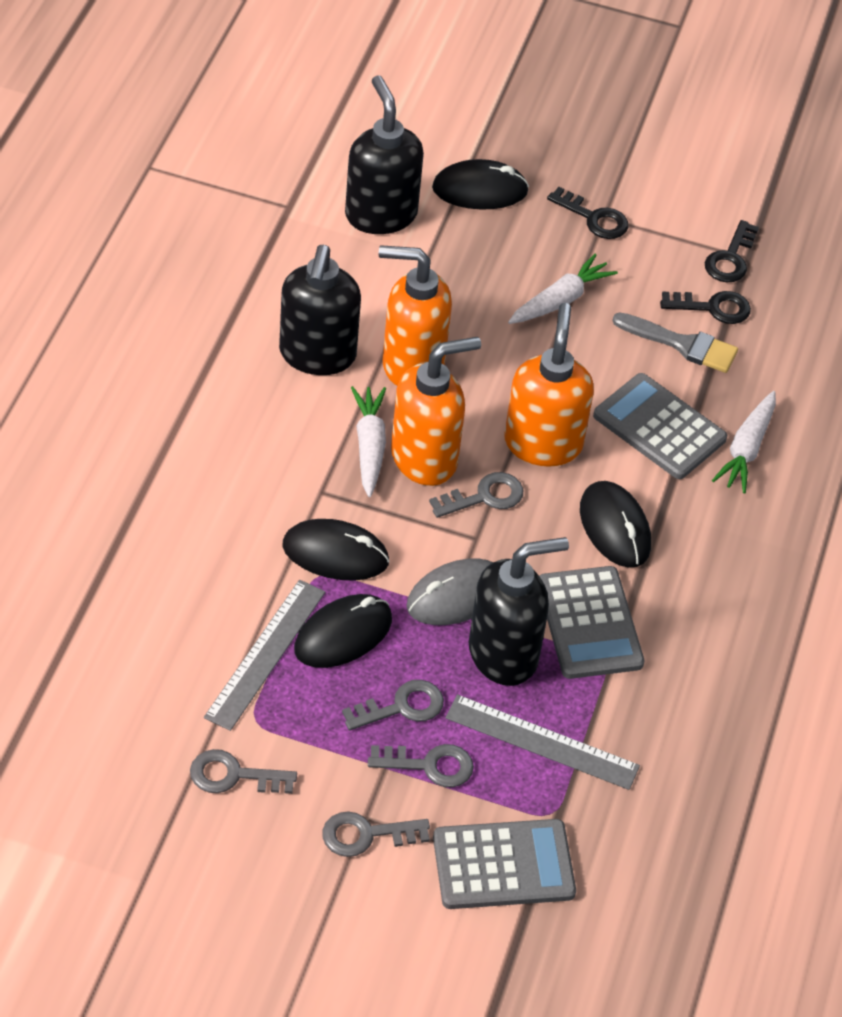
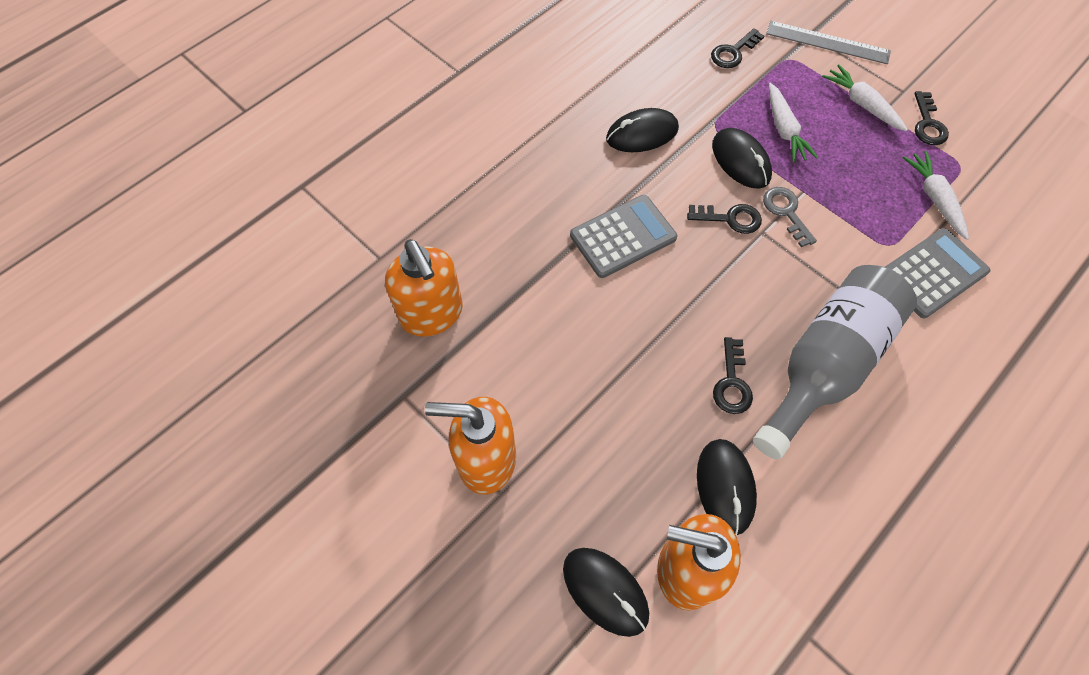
black key: 3 -> 4
black soap dispenser: 3 -> 0
grey bottle: 0 -> 1
grey brush: 1 -> 0
grey calculator: 3 -> 2
grey key: 5 -> 1
grey mouse: 1 -> 0
grey ruler: 2 -> 1

